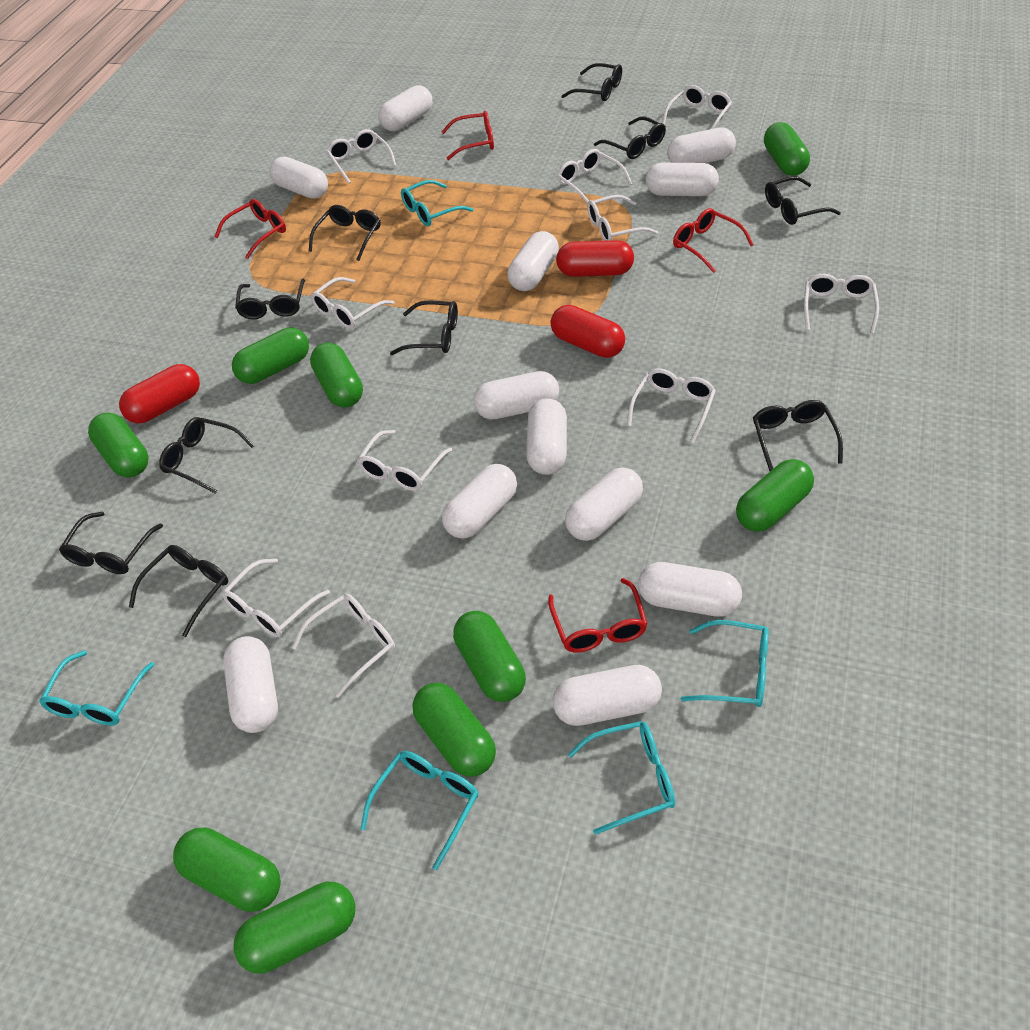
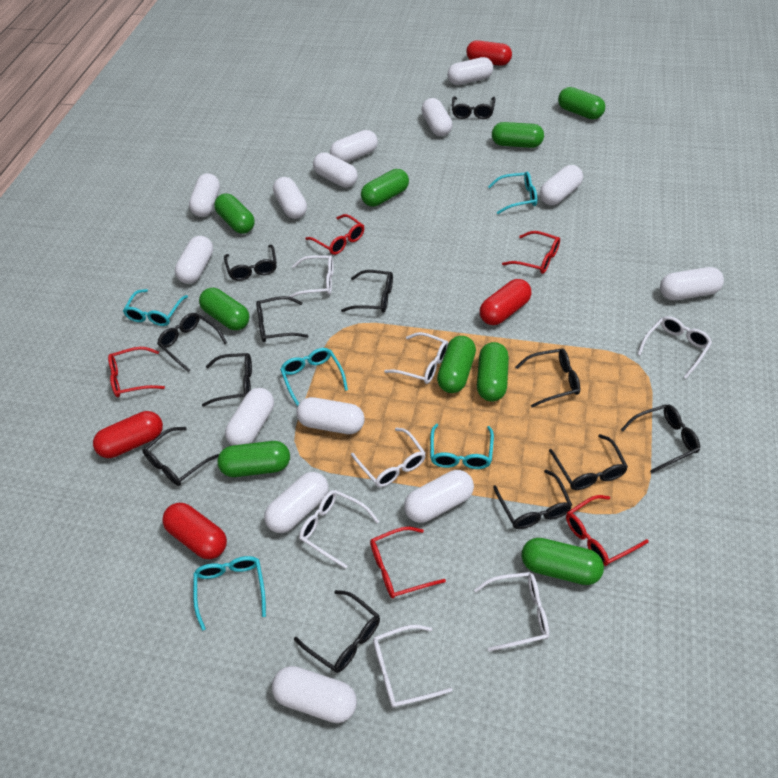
black glasses: 10 -> 12
red capsule: 3 -> 4
red glasses: 4 -> 5
white capsule: 12 -> 14
white glasses: 10 -> 7

